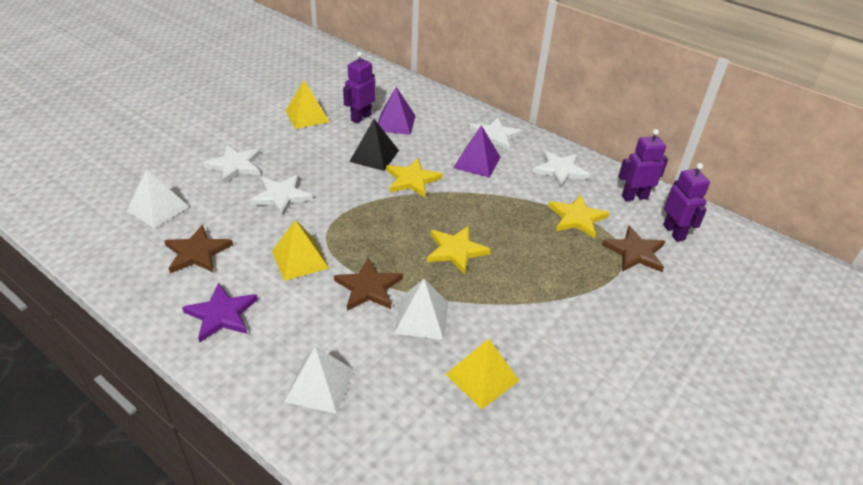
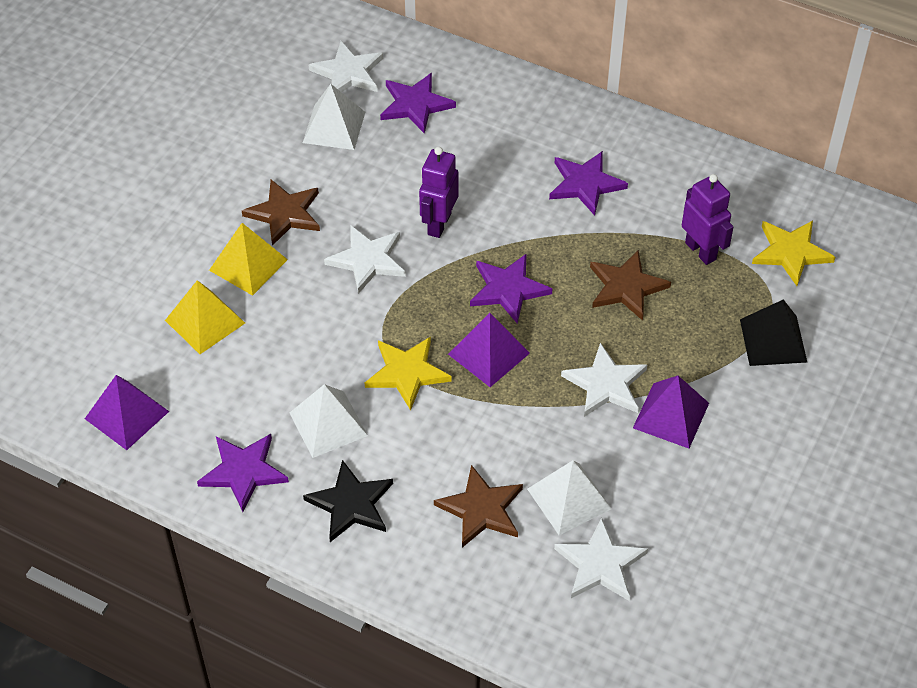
black star: 0 -> 1
purple pyramid: 2 -> 3
purple robot: 3 -> 2
purple star: 1 -> 4
yellow pyramid: 3 -> 2
yellow star: 3 -> 2

